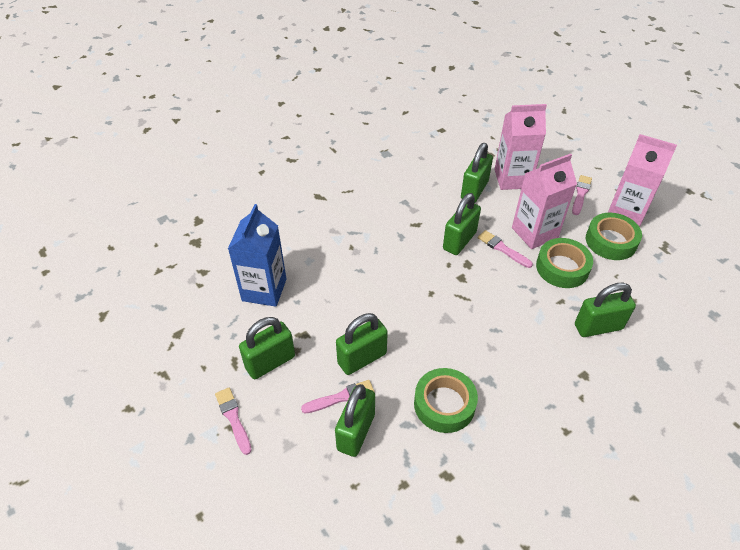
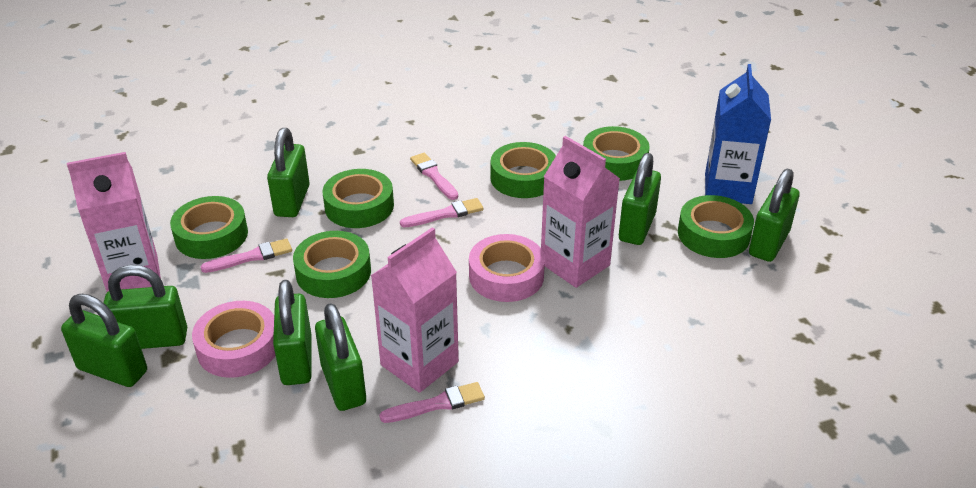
green padlock: 6 -> 7
green tape: 3 -> 6
pink tape: 0 -> 2

